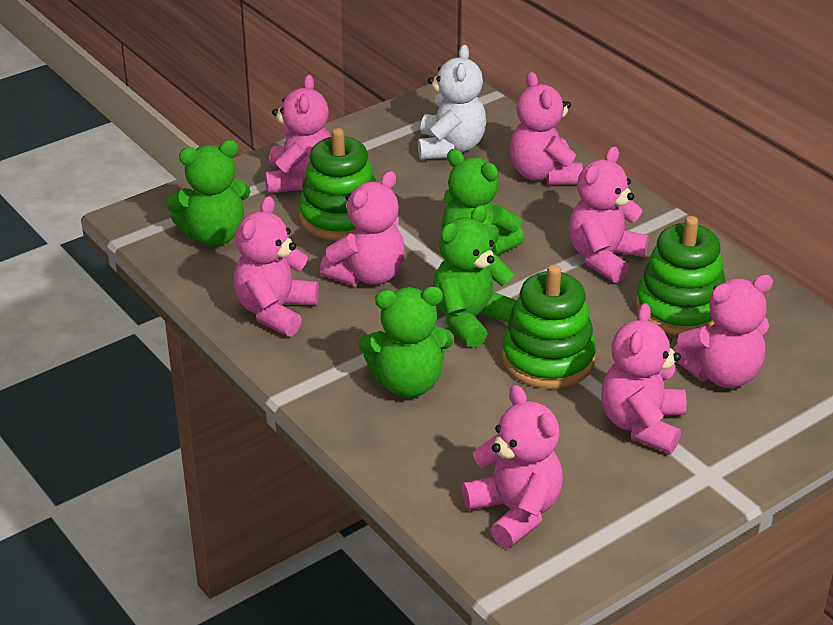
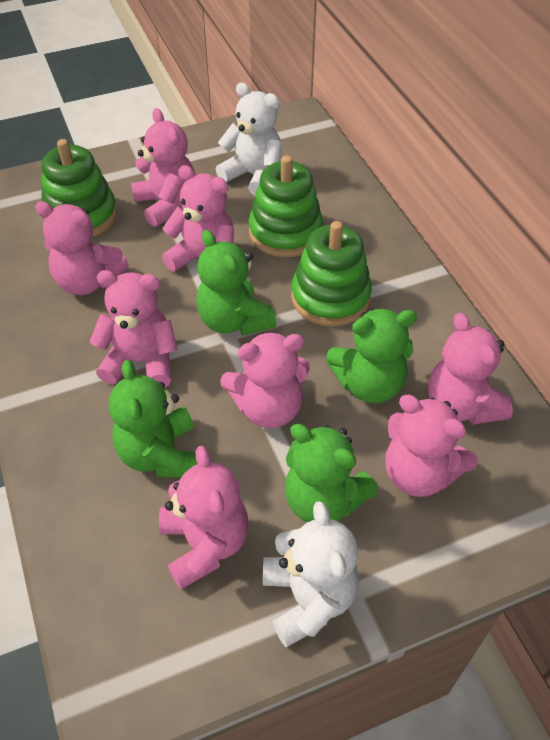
white teddy bear: 1 -> 2

